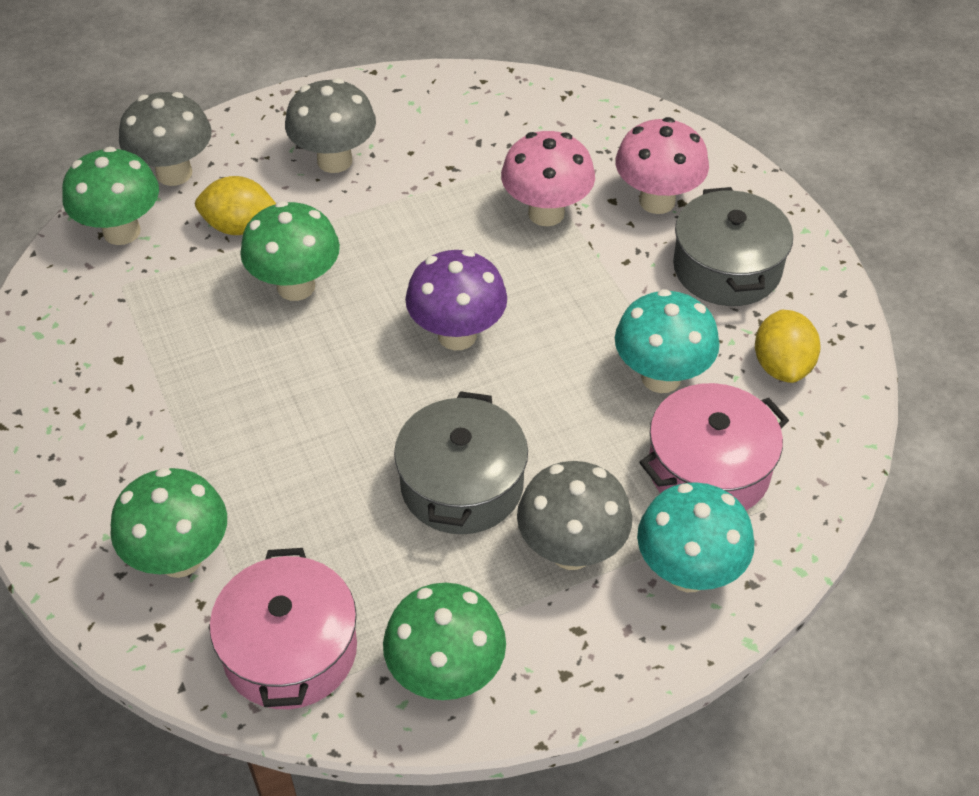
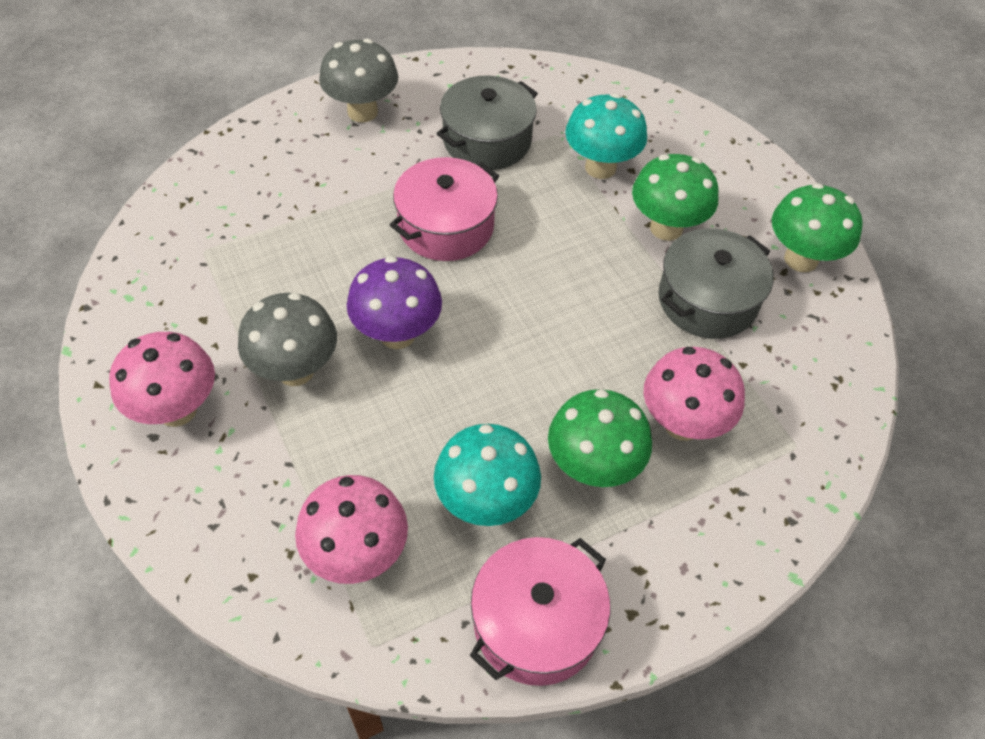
green mushroom: 4 -> 3
grey mushroom: 3 -> 2
pink mushroom: 2 -> 3
yellow lemon: 2 -> 0

